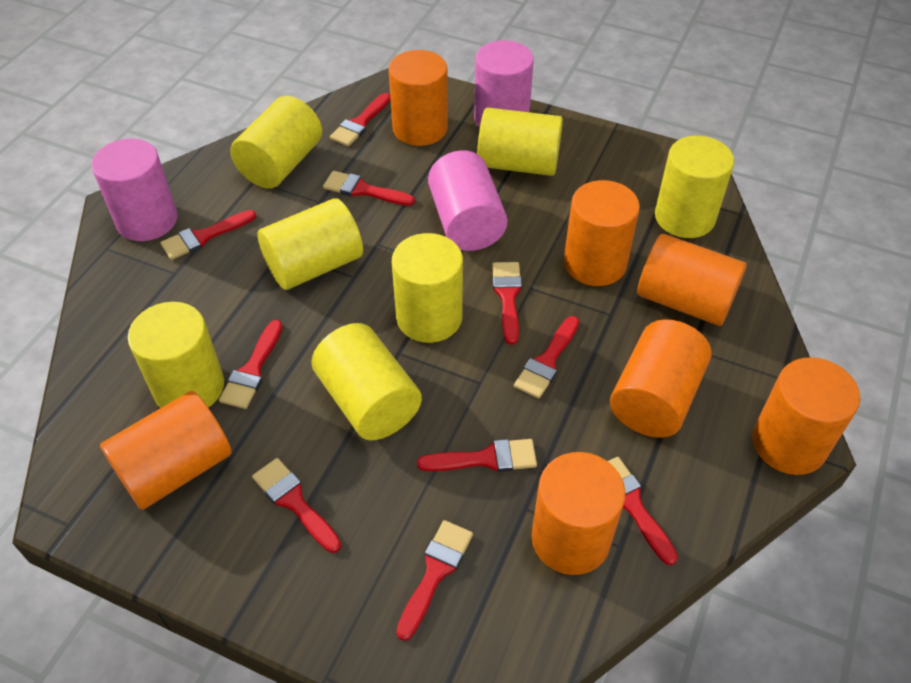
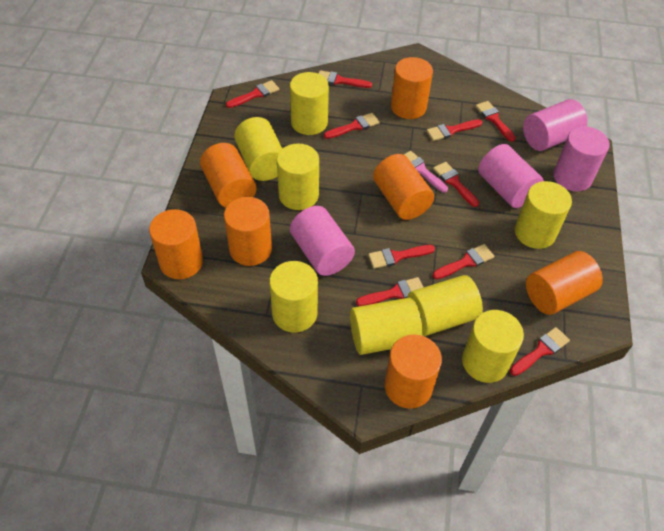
pink brush: 0 -> 1
pink cylinder: 3 -> 4
yellow cylinder: 7 -> 8

